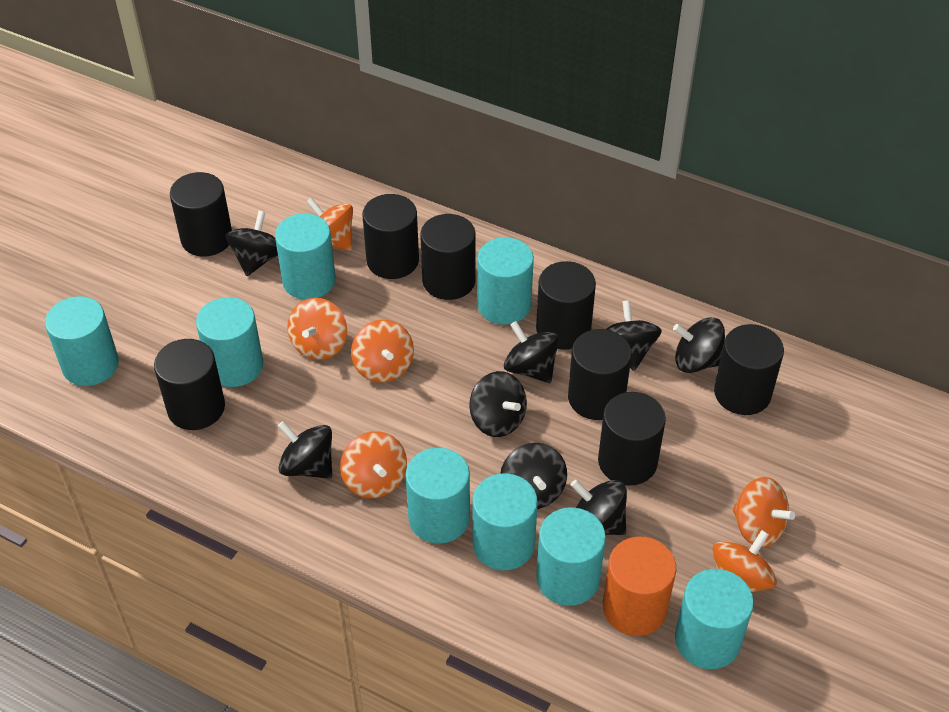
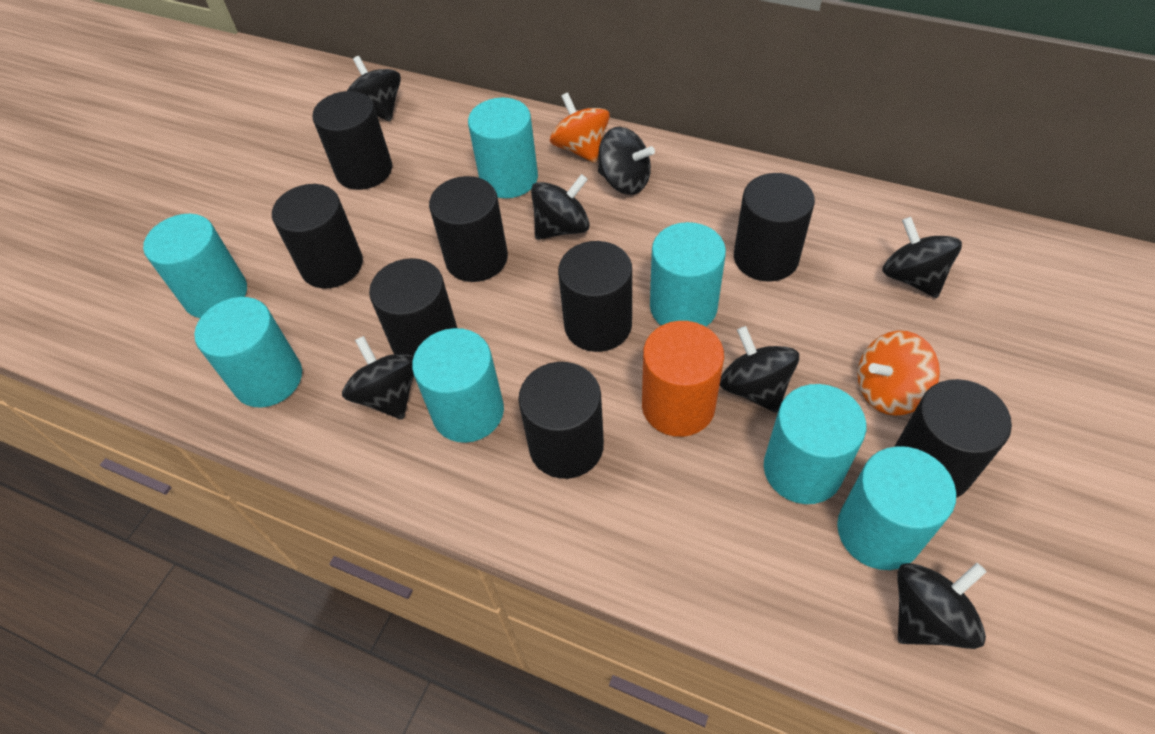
black spinning top: 8 -> 7
orange spinning top: 6 -> 2
turquoise cylinder: 8 -> 7

